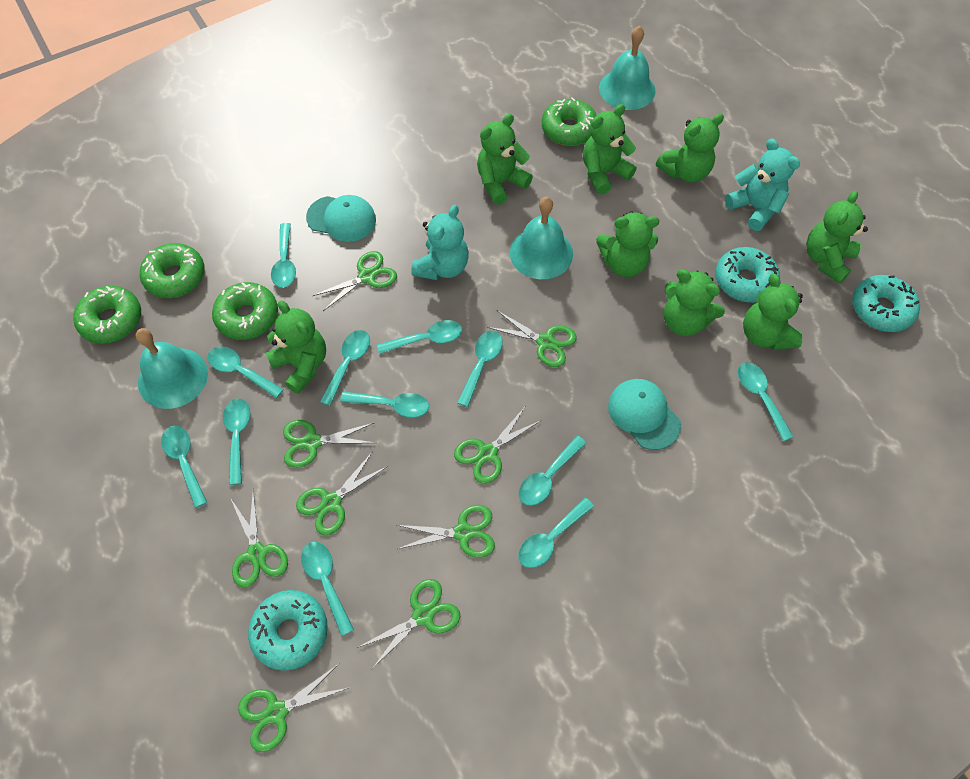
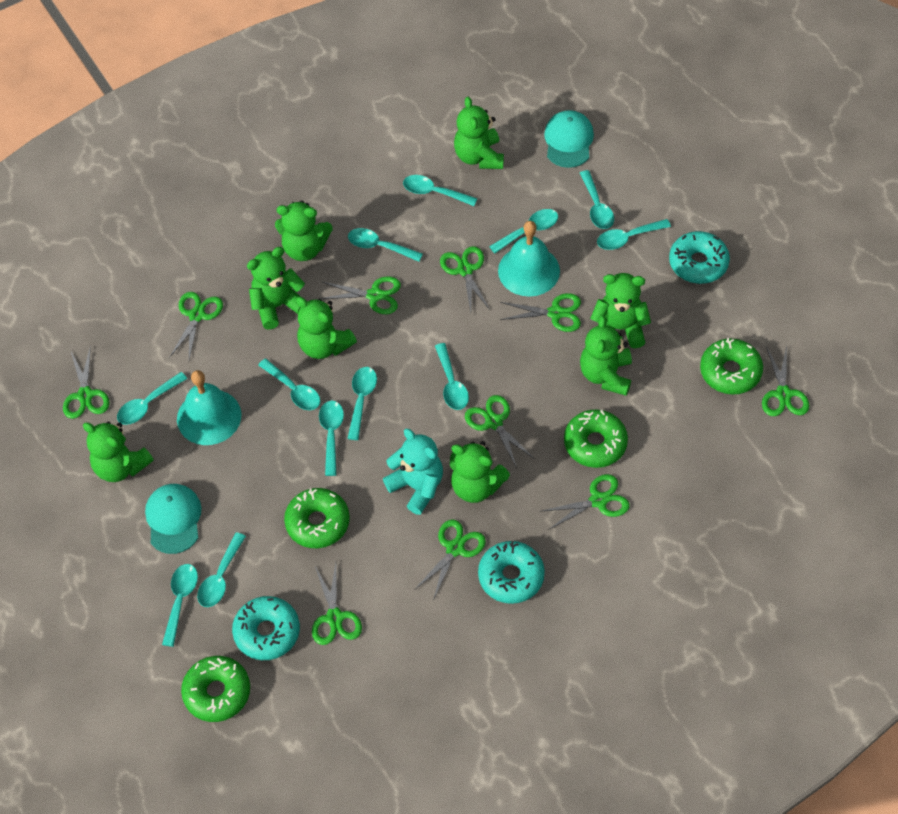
green scissors: 9 -> 10
turquoise bell: 3 -> 2
turquoise teddy bear: 2 -> 1

